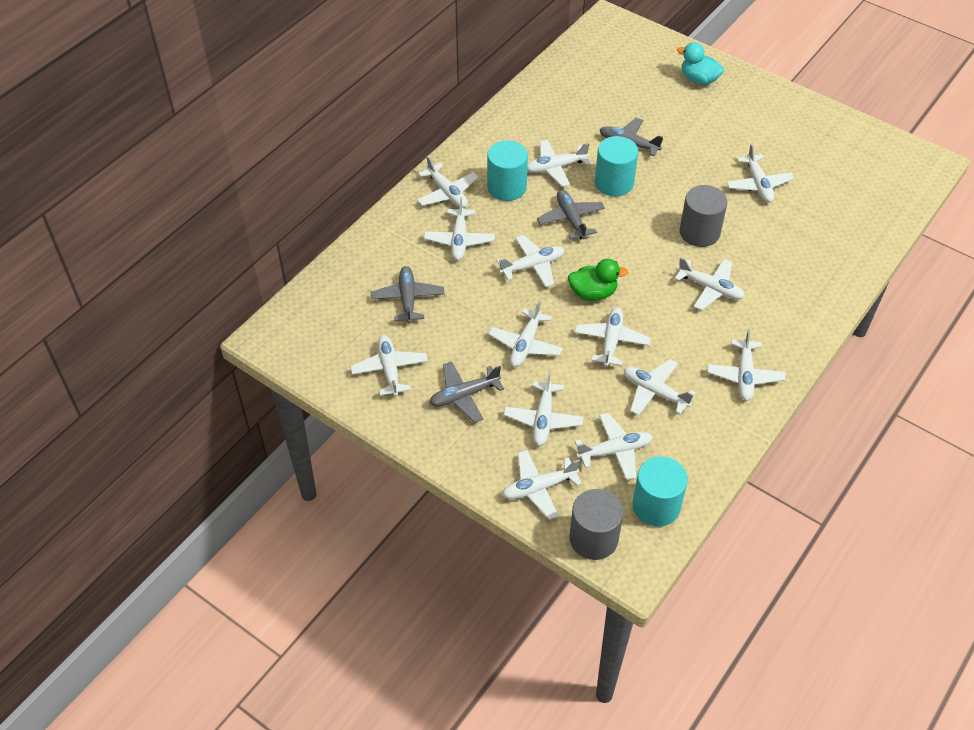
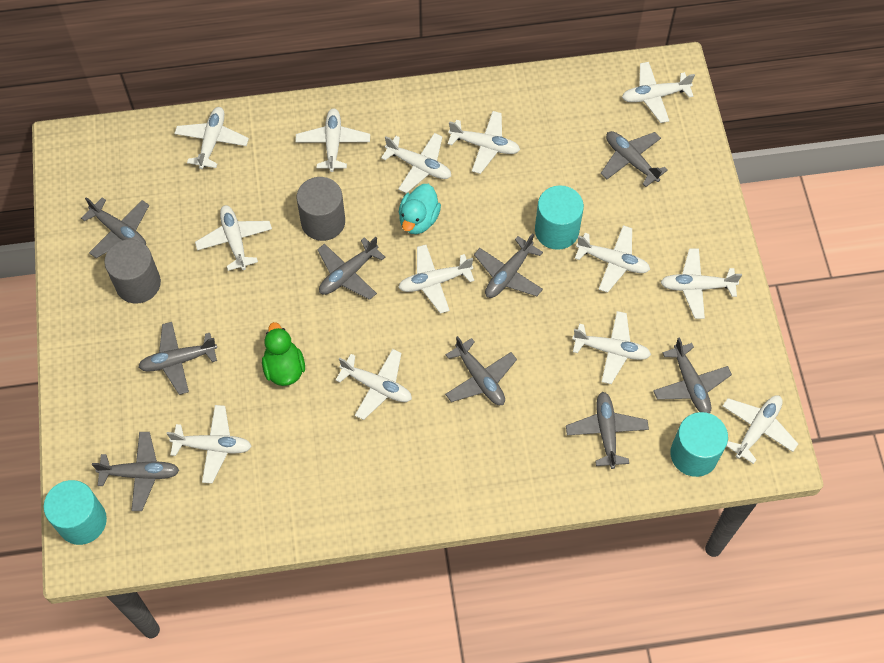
grey plane: 4 -> 9
white plane: 14 -> 13

